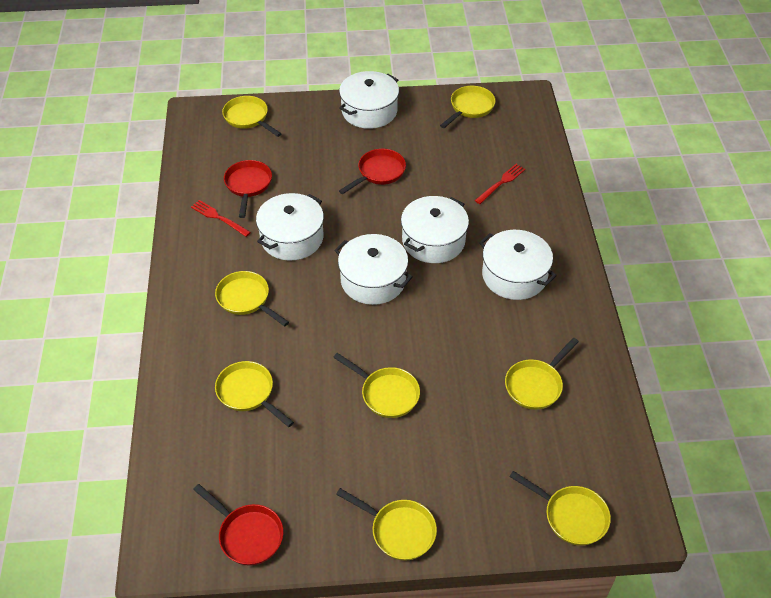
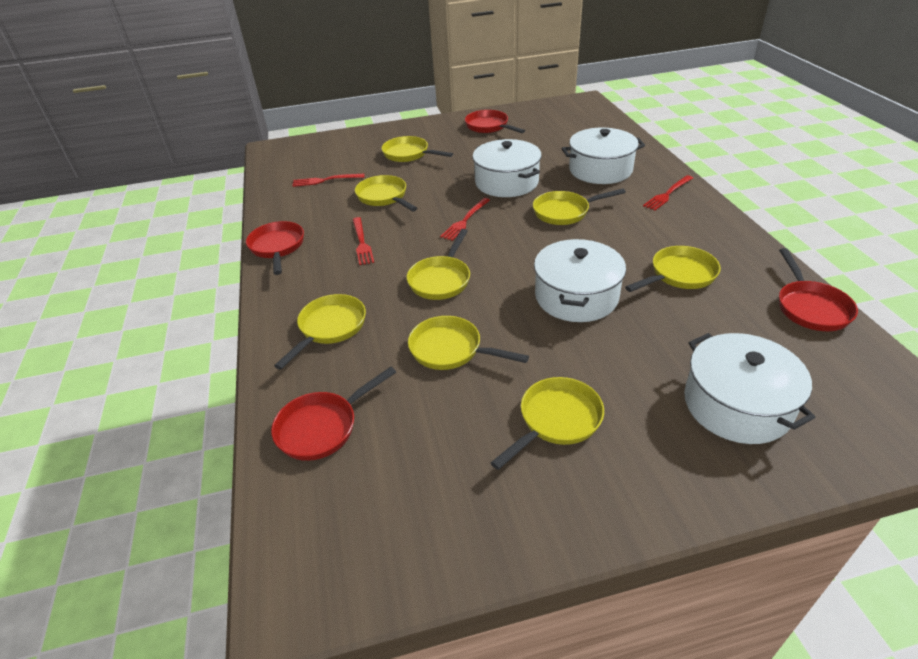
red fork: 2 -> 4
red pan: 3 -> 4
white pot: 5 -> 4

